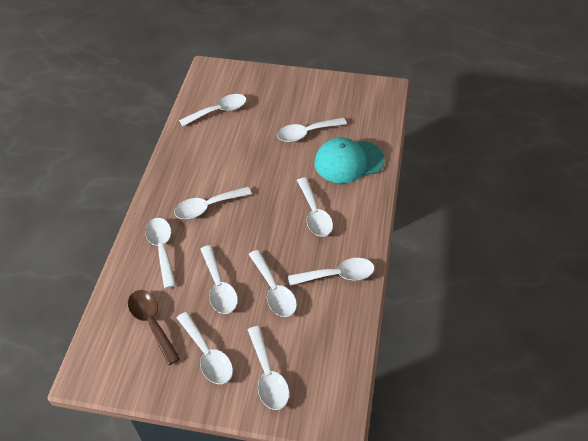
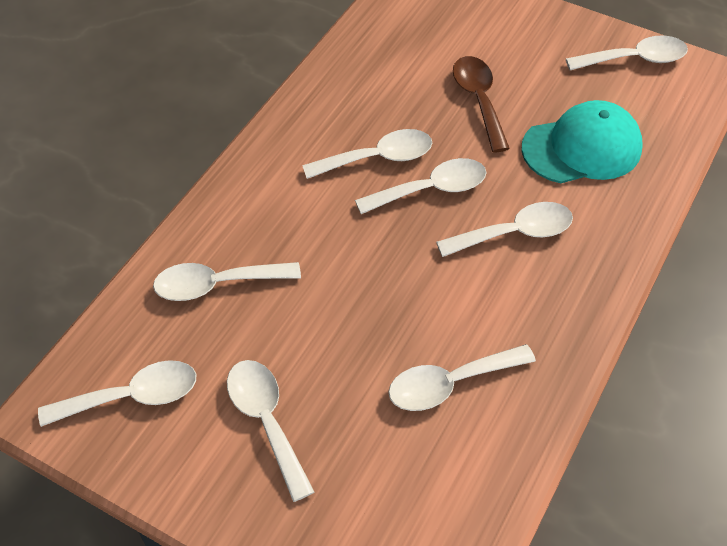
white spoon: 10 -> 8

